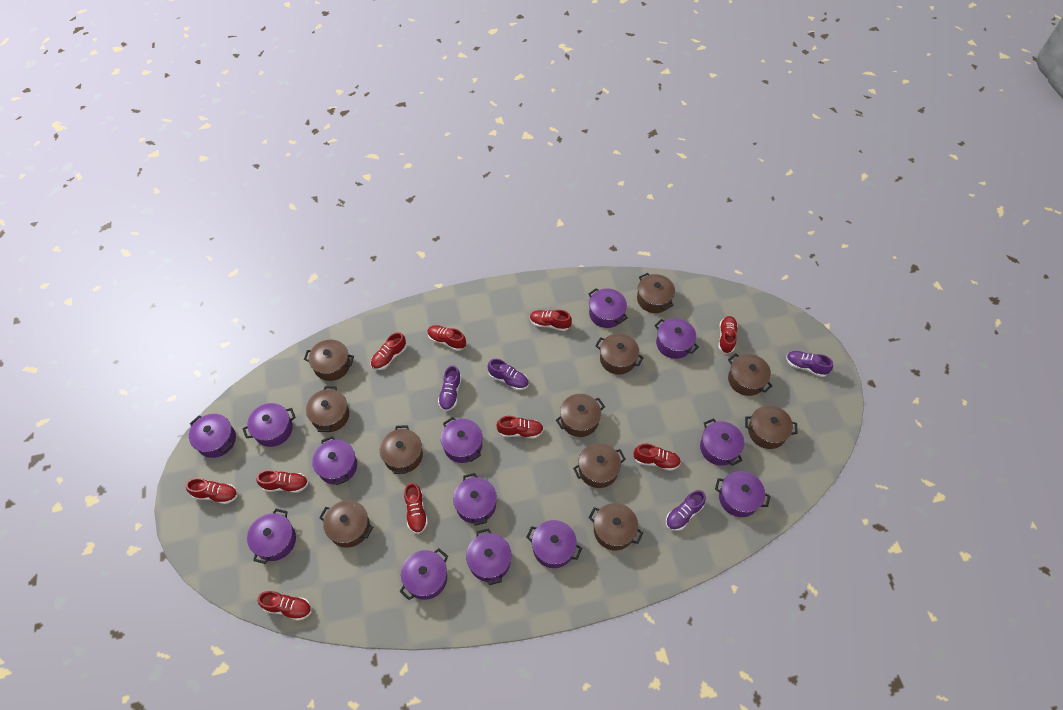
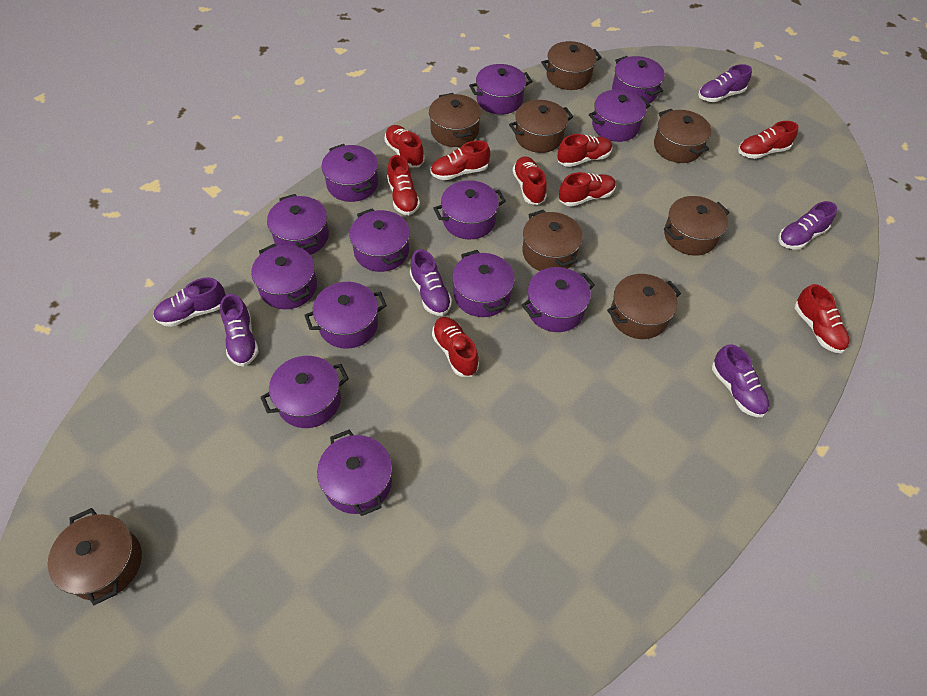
brown pot: 11 -> 8
purple shoe: 4 -> 6
red shoe: 10 -> 9

